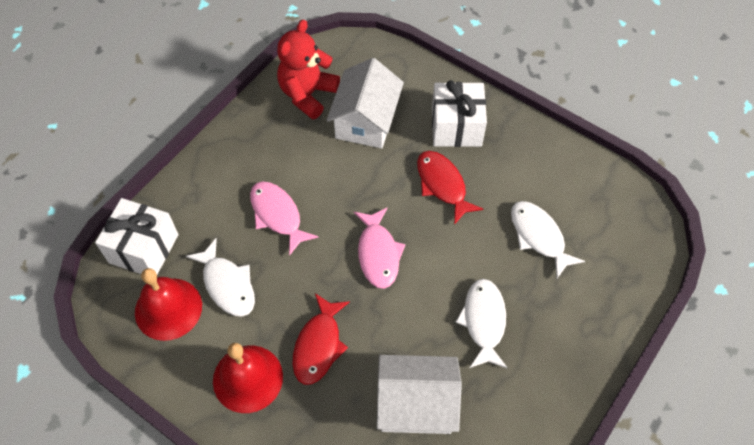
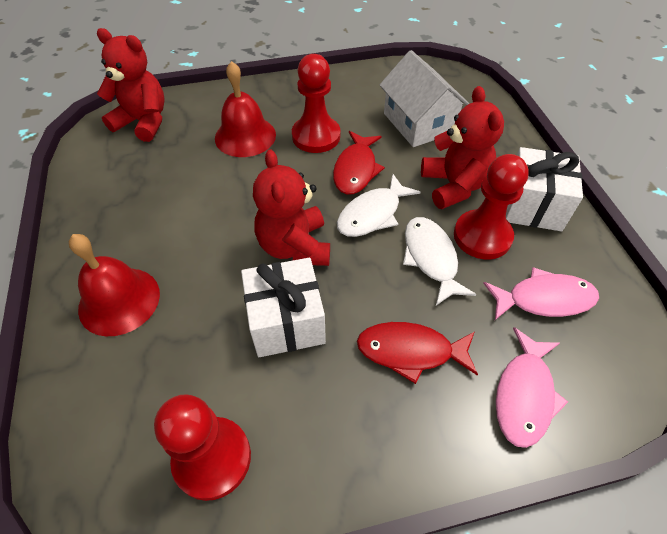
red pawn: 0 -> 3
red teddy bear: 1 -> 3
white fish: 3 -> 2
white house: 2 -> 1

